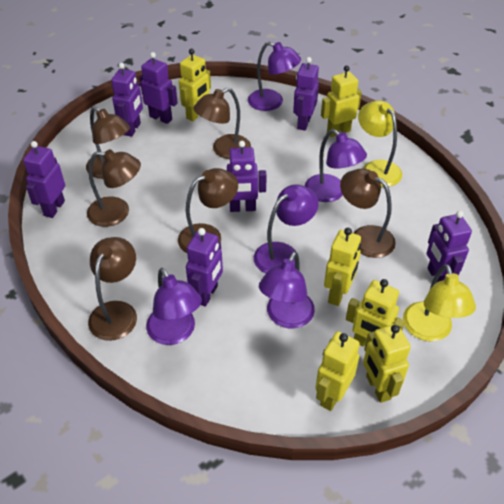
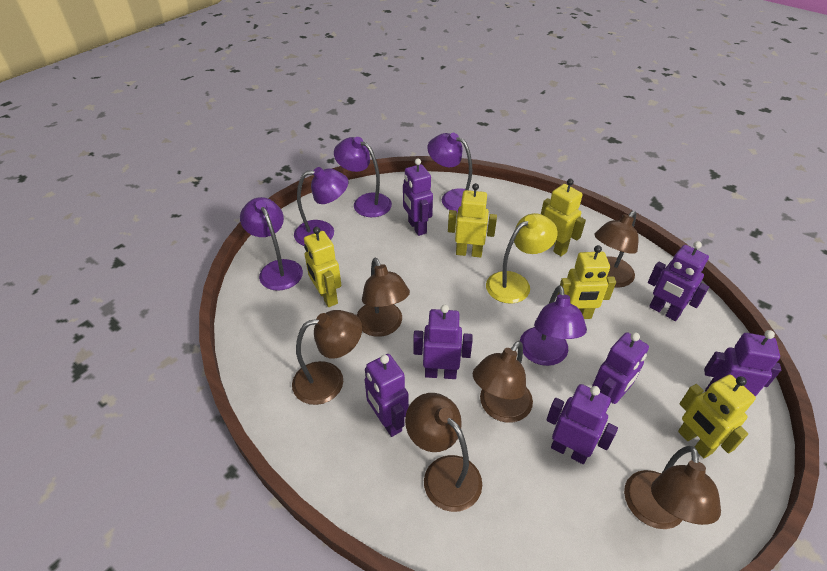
yellow lamp: 2 -> 1
yellow robot: 6 -> 5

